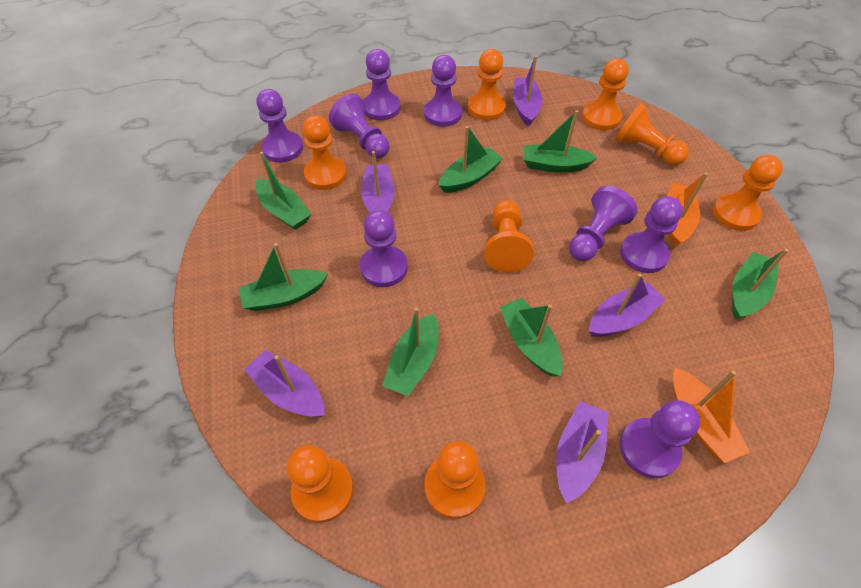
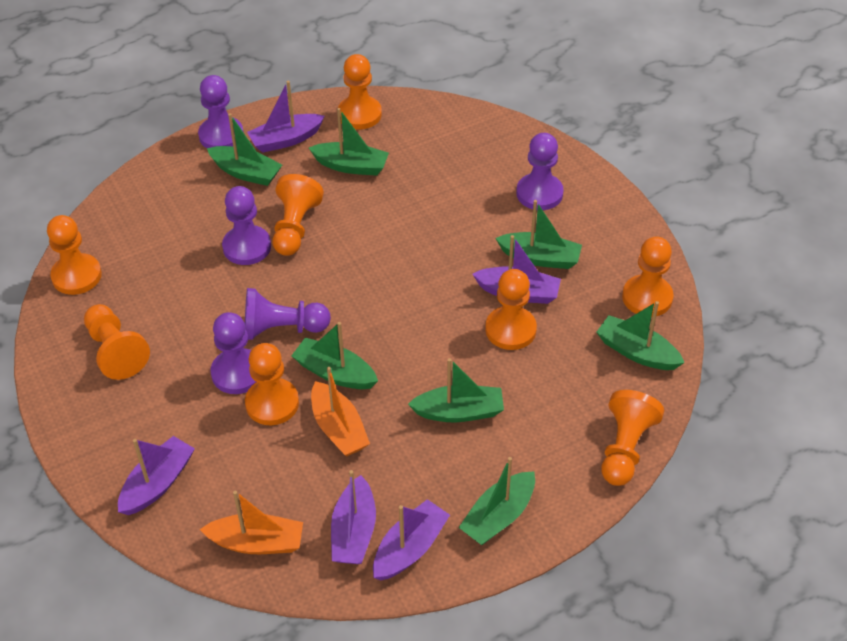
purple pawn: 8 -> 5

